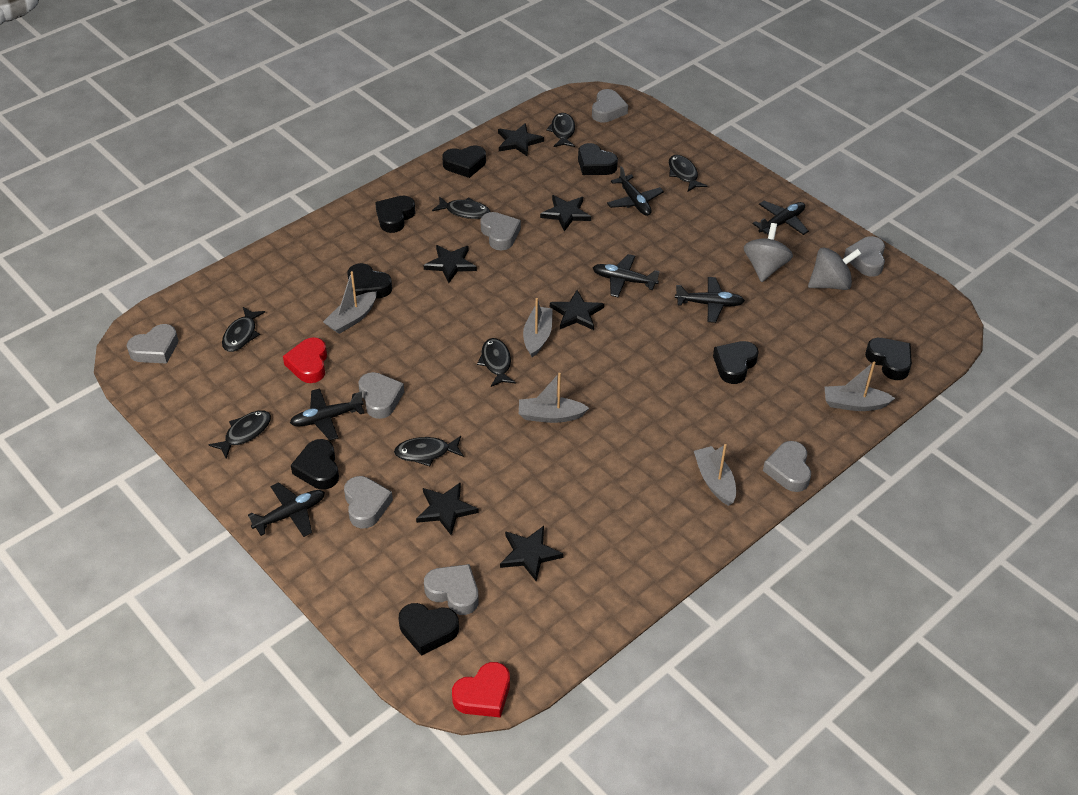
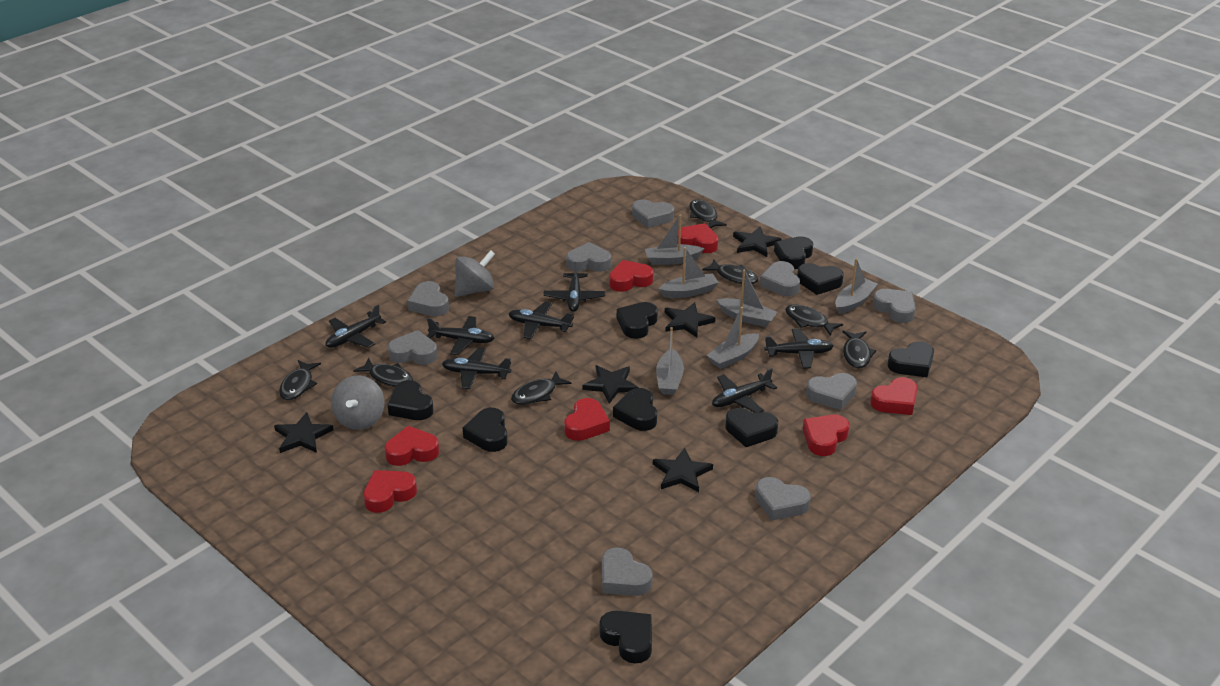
black heart: 8 -> 9
black plane: 6 -> 7
black star: 6 -> 5
grey boat: 5 -> 6
grey heart: 8 -> 9
red heart: 2 -> 7

